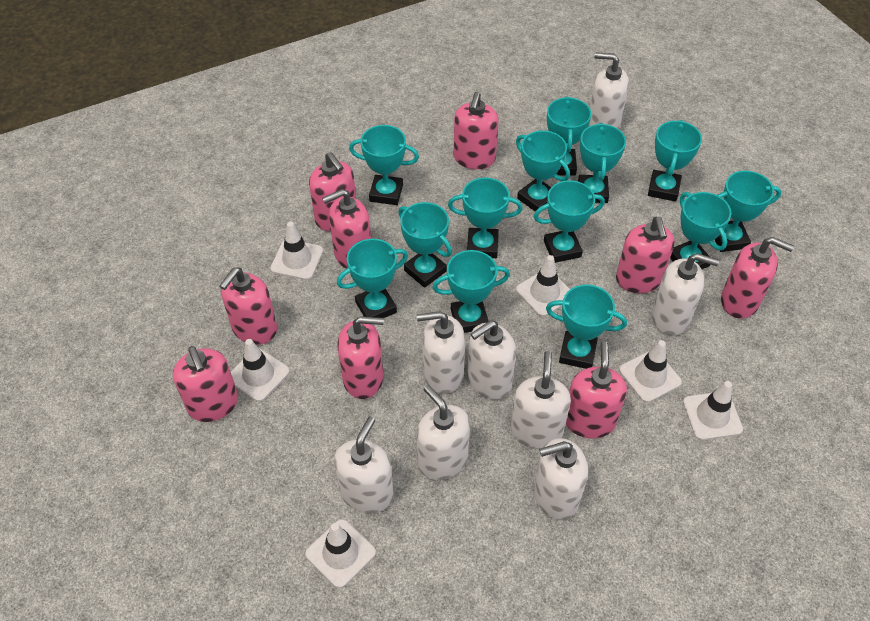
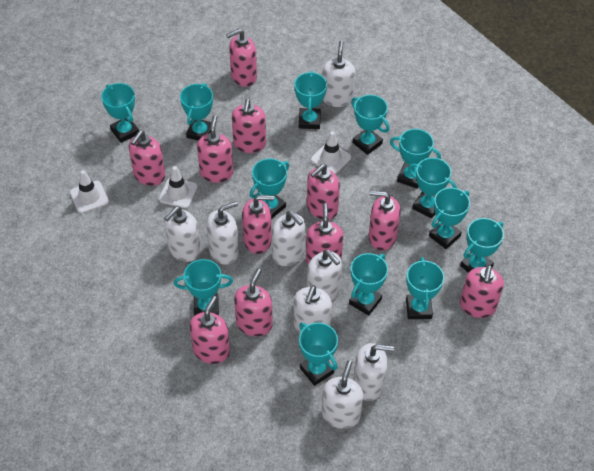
pink soap dispenser: 9 -> 11
white traffic cone: 6 -> 3

